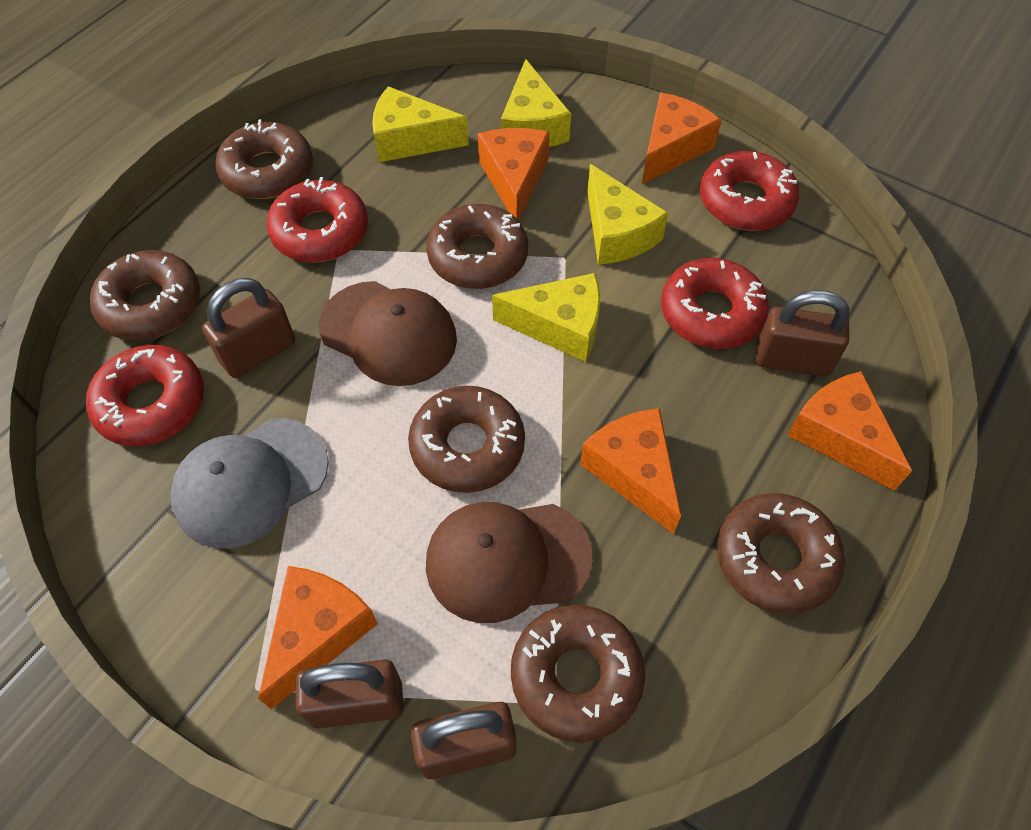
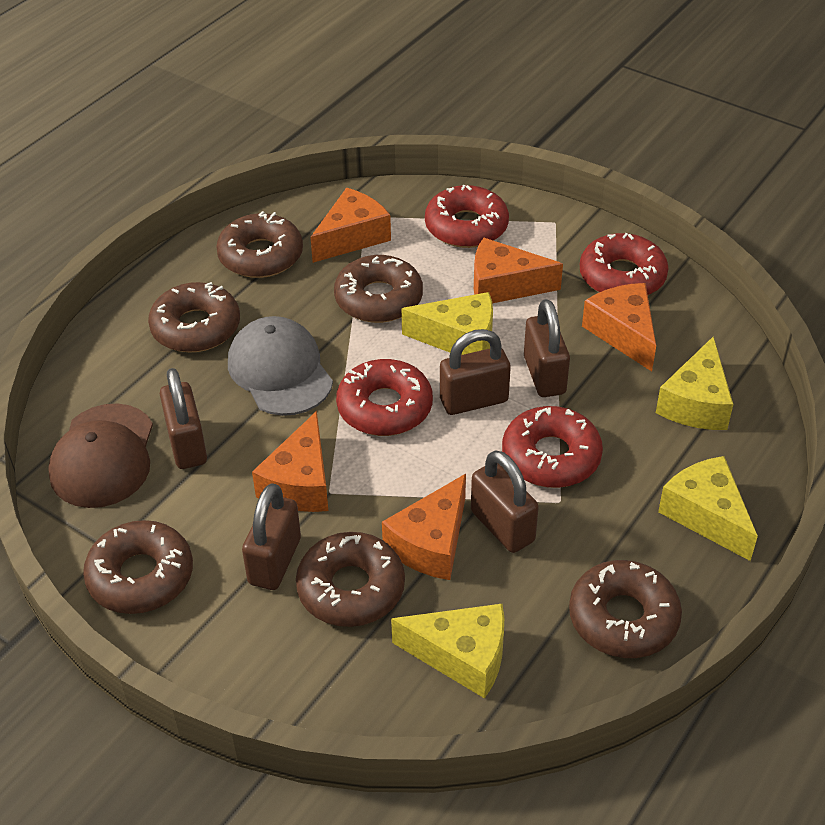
brown cap: 2 -> 1
brown padlock: 4 -> 5

